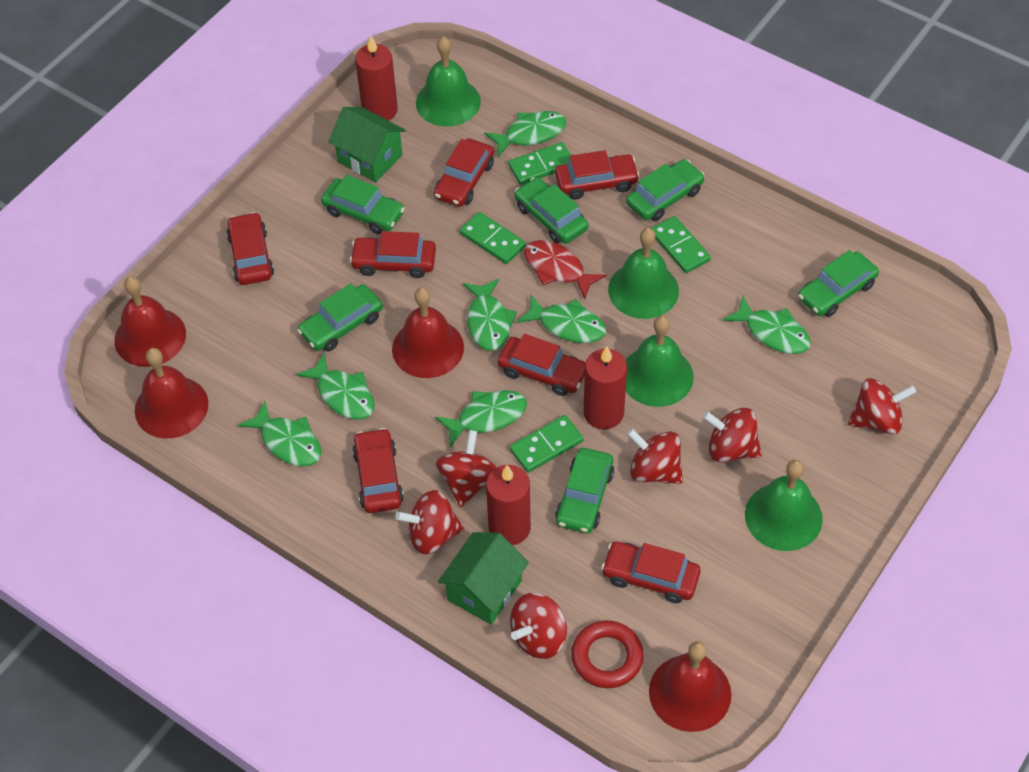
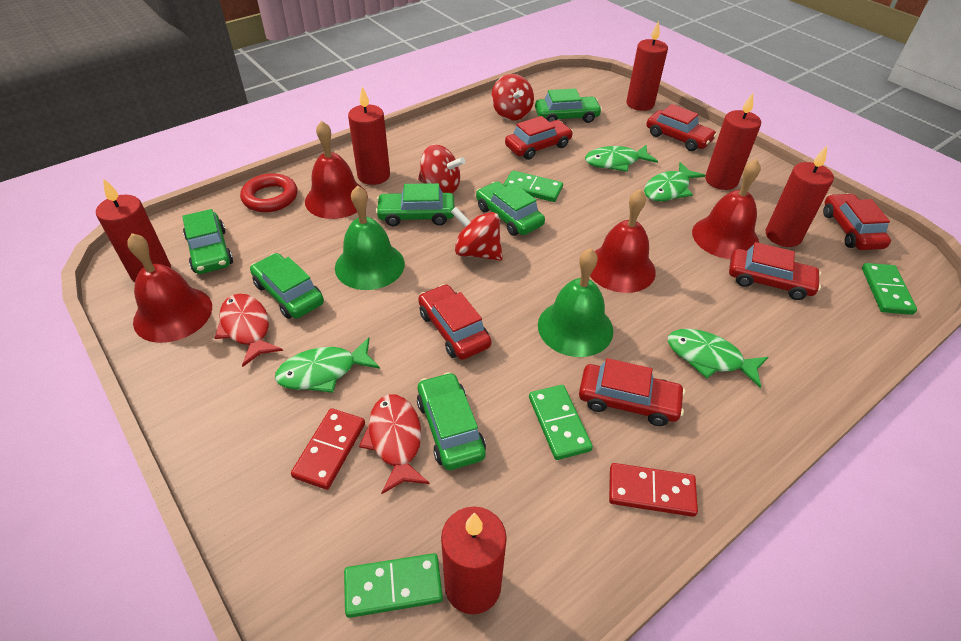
green bell: 4 -> 2
green fish: 7 -> 4
green house: 2 -> 0
red candle: 3 -> 6
red car: 7 -> 6
red domino: 0 -> 2
red fish: 1 -> 2
red spinning top: 6 -> 3

